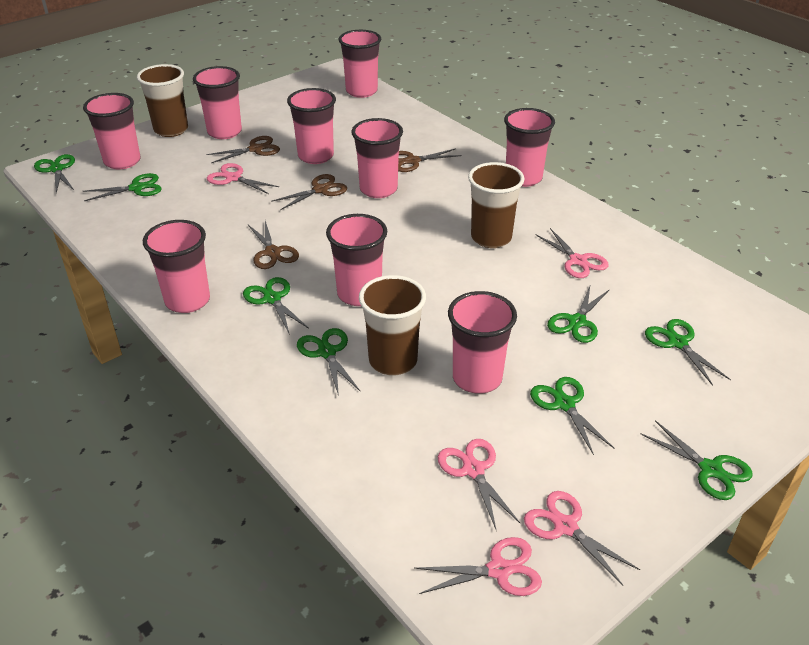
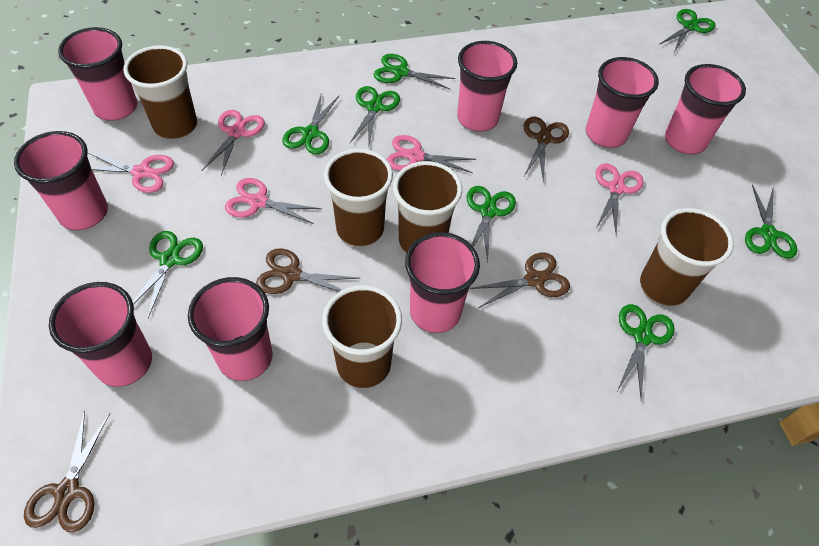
brown cup: 3 -> 5
pink cup: 9 -> 8

